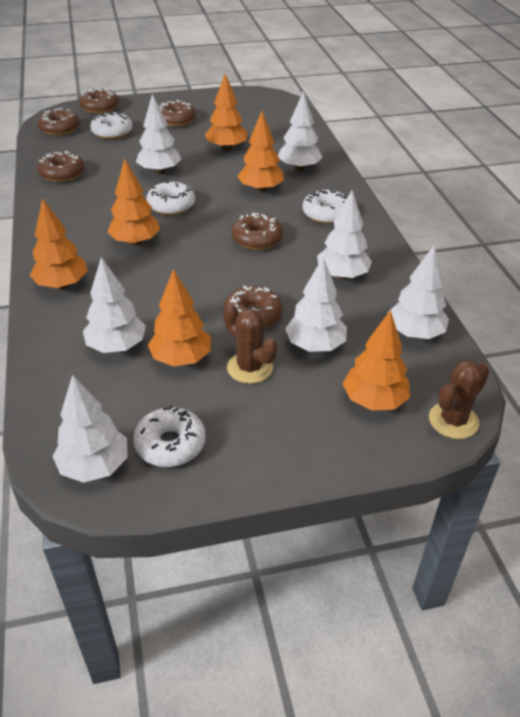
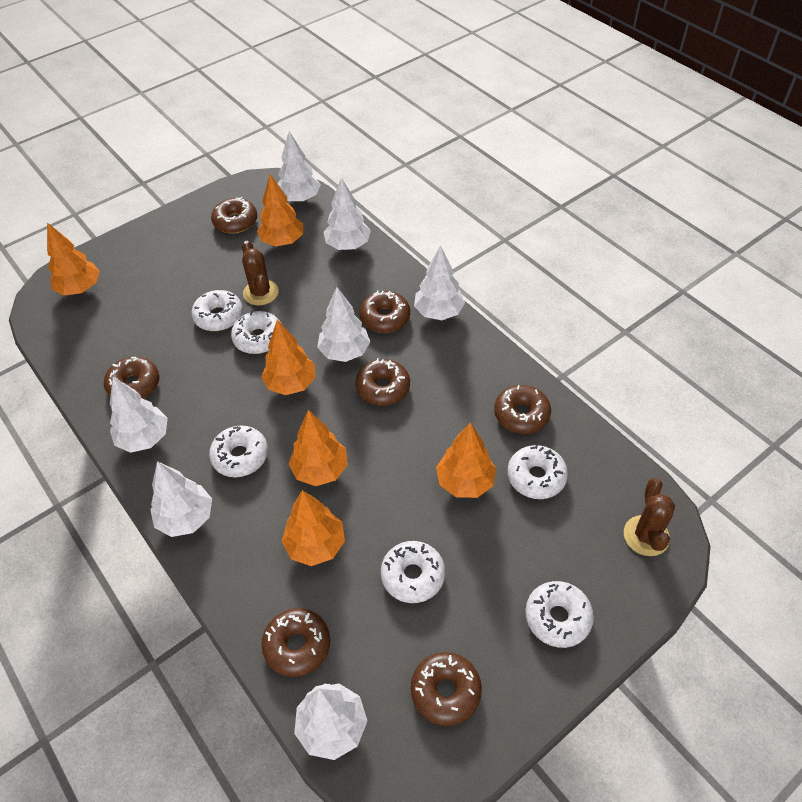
brown donut: 6 -> 7
white donut: 4 -> 6

